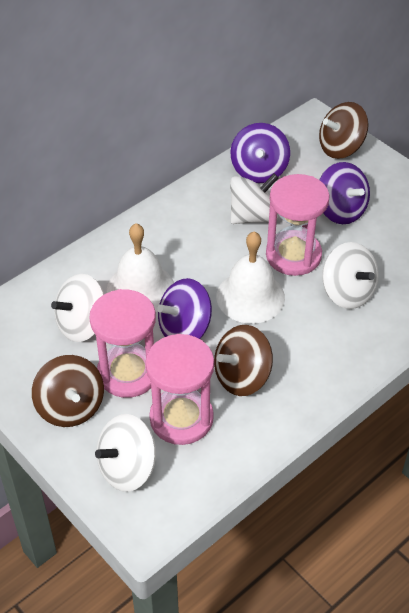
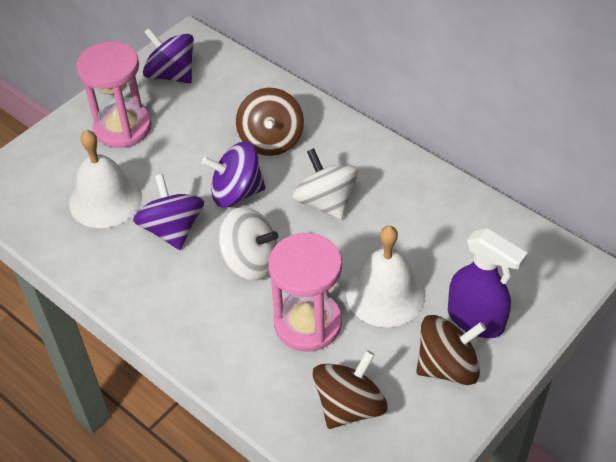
pink hourglass: 3 -> 2
purple spray bottle: 0 -> 1
white spinning top: 4 -> 2

